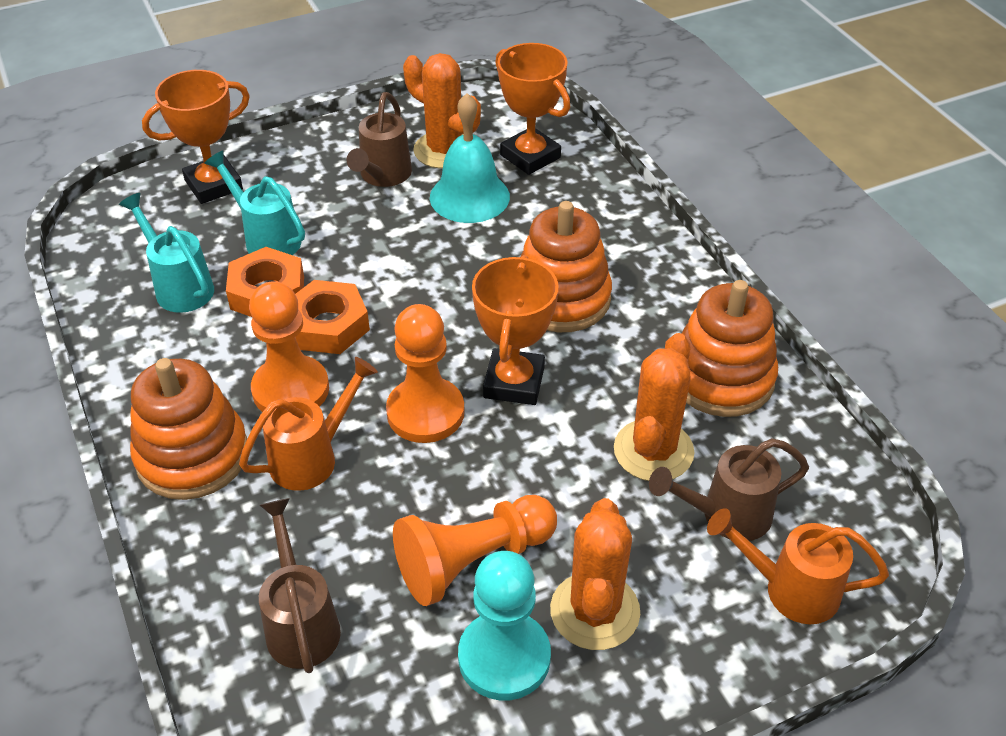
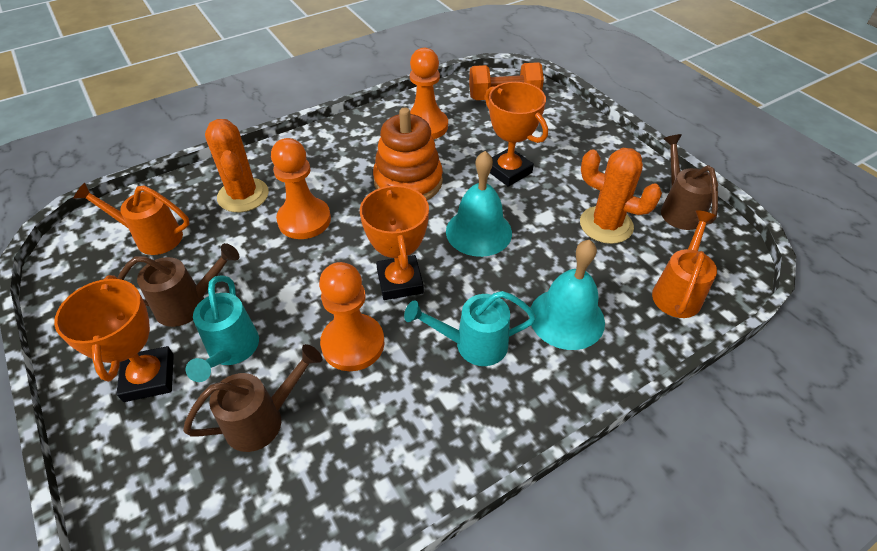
orange cactus: 3 -> 2
orange dumbbell: 0 -> 1
orange nut: 2 -> 0
orange stacking toy: 3 -> 1
turquoise bell: 1 -> 2
turquoise pawn: 1 -> 0

